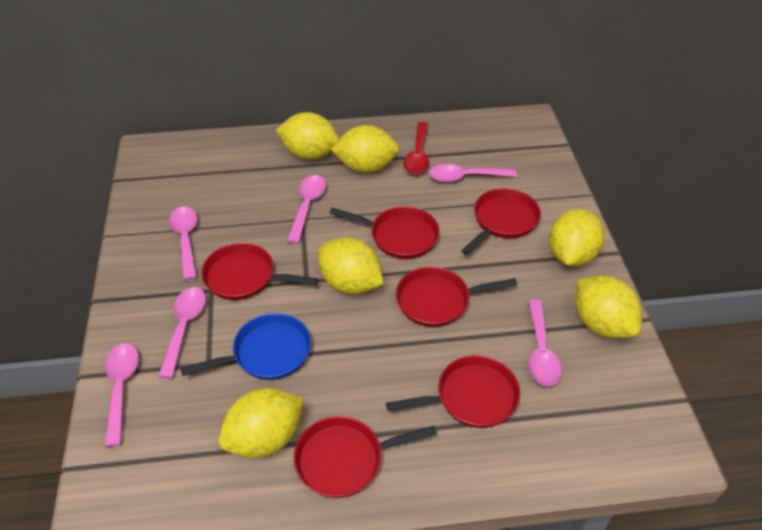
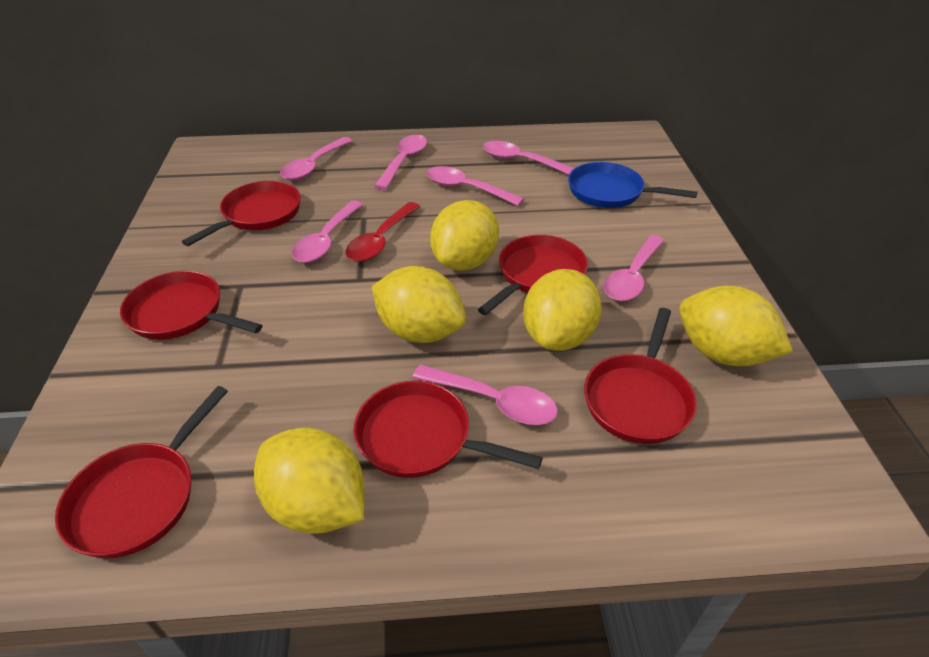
pink spoon: 6 -> 7
yellow lemon: 6 -> 5

